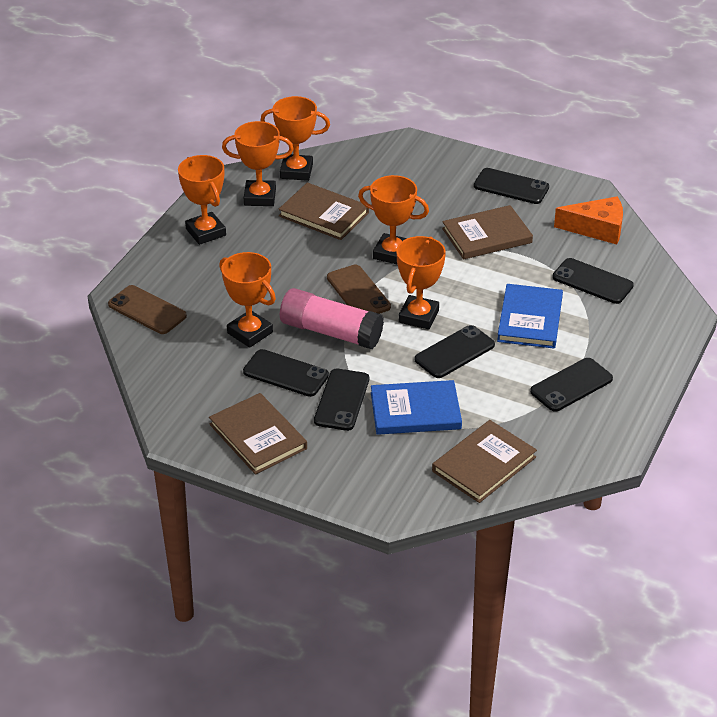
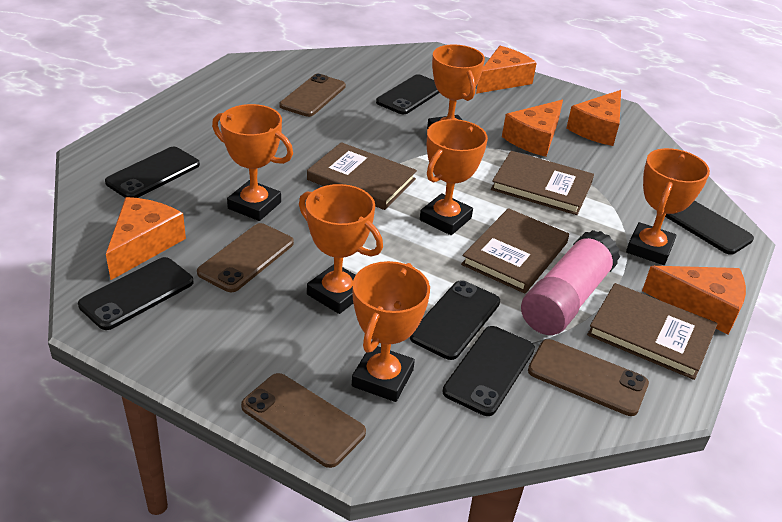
blue book: 2 -> 0
brown phone: 2 -> 4
orange cheese: 1 -> 5

